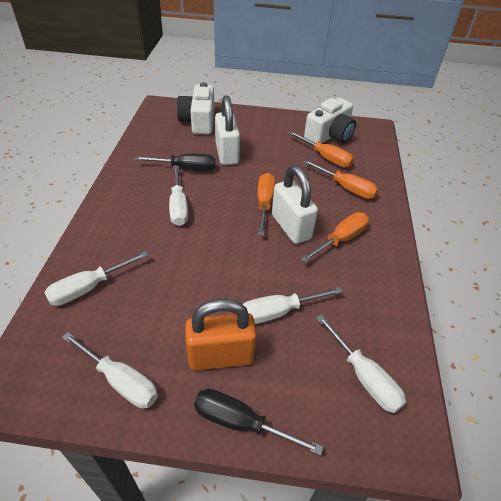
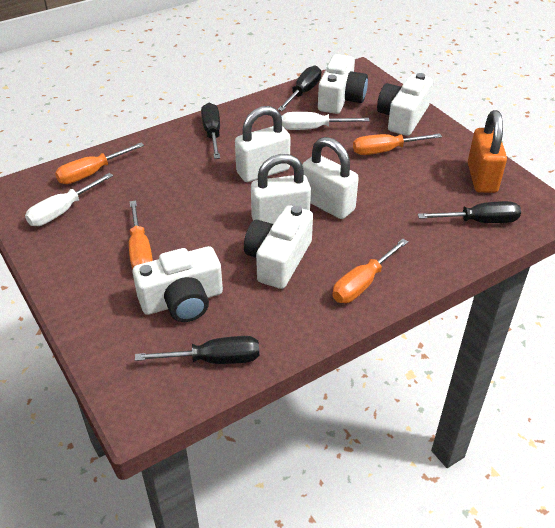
black screwdriver: 2 -> 4
white camera: 2 -> 4
white padlock: 2 -> 3
white screwdriver: 5 -> 2

